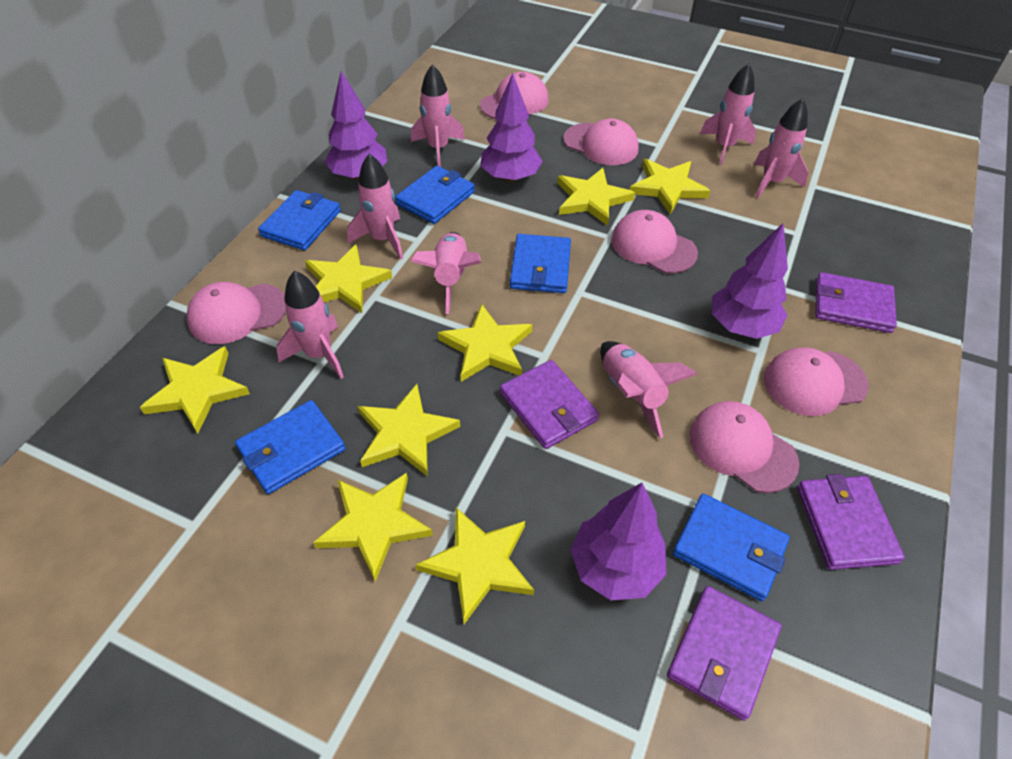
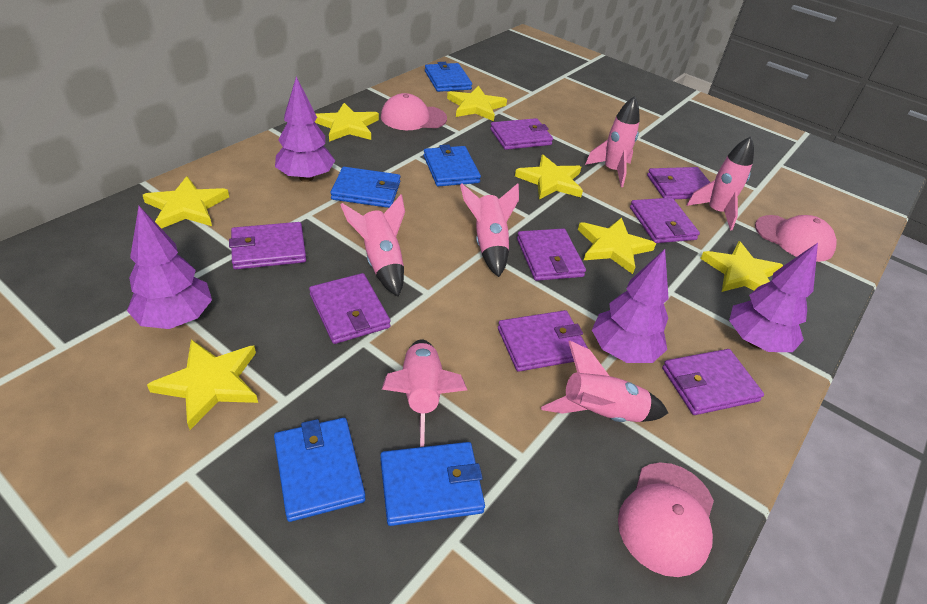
pink cap: 6 -> 3
pink rocket: 7 -> 6
purple wallet: 4 -> 8
yellow star: 8 -> 7

